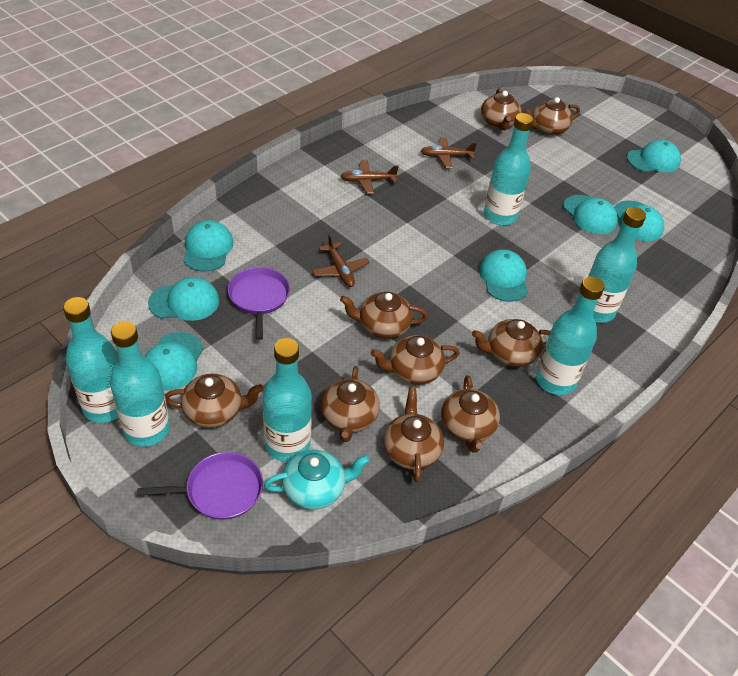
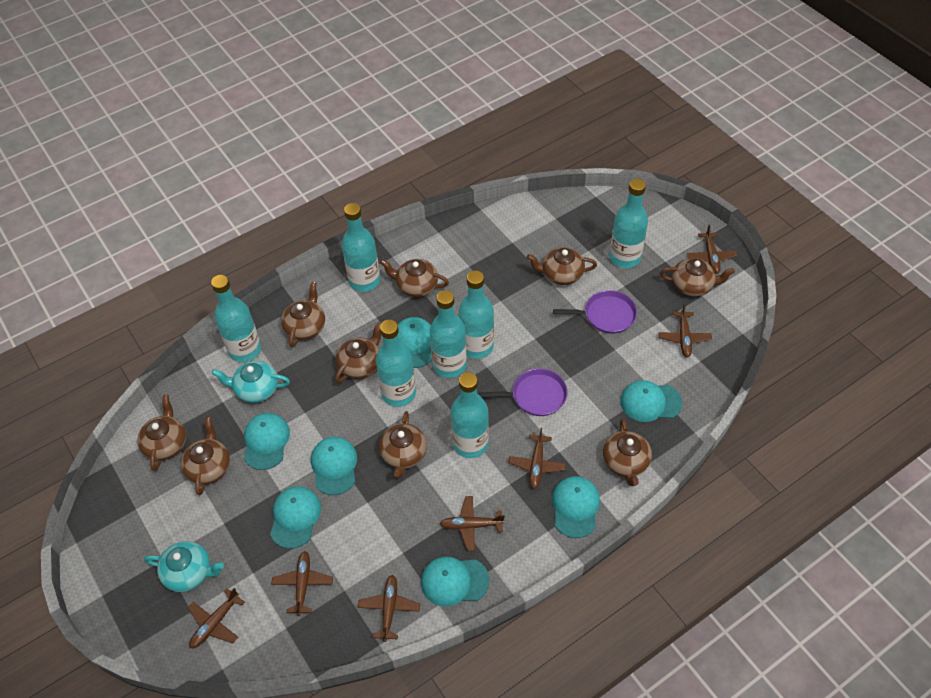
brown plane: 3 -> 7
turquoise bottle: 6 -> 7
turquoise teapot: 1 -> 2

